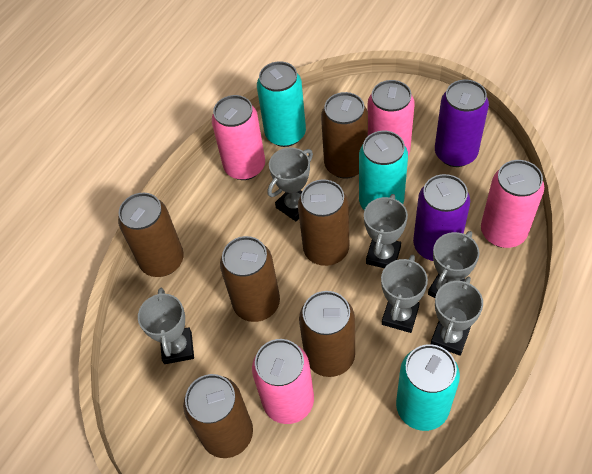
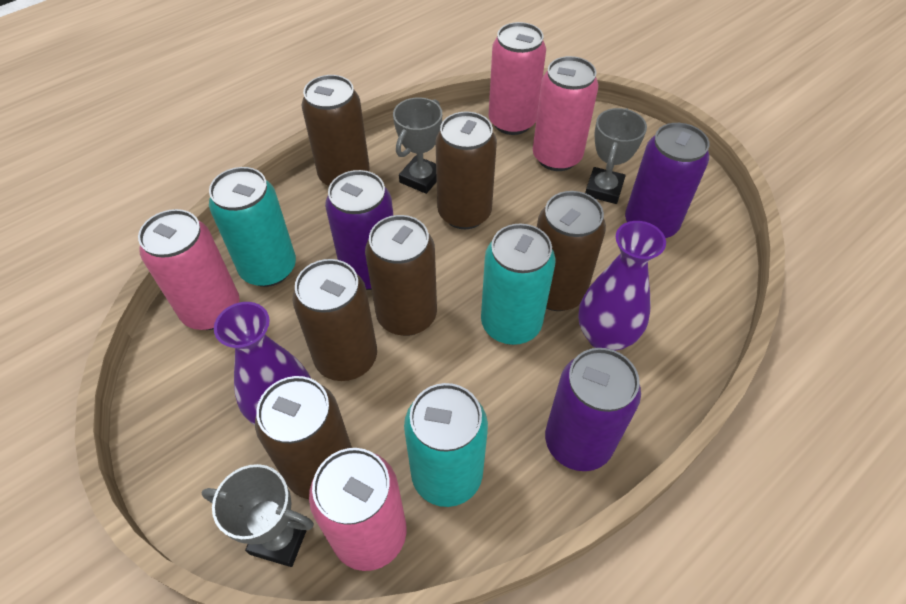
grey trophy: 6 -> 3
purple can: 2 -> 3
purple vase: 0 -> 2

